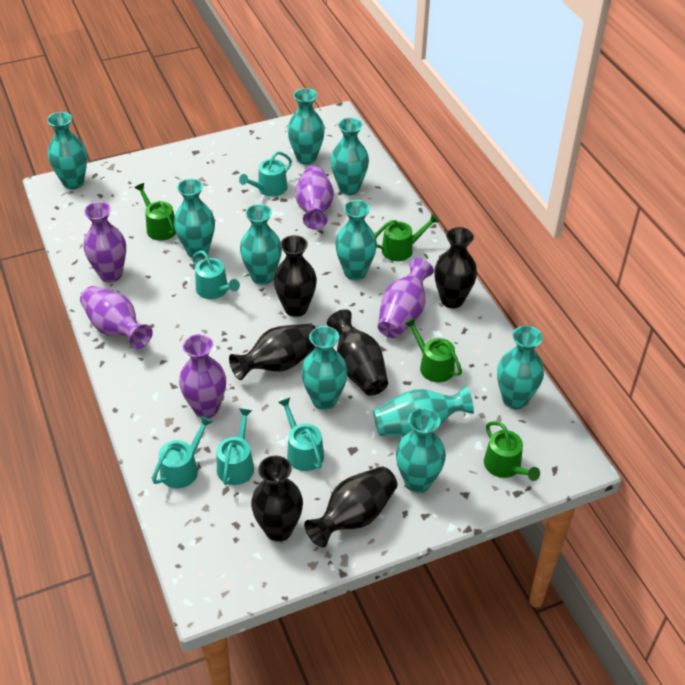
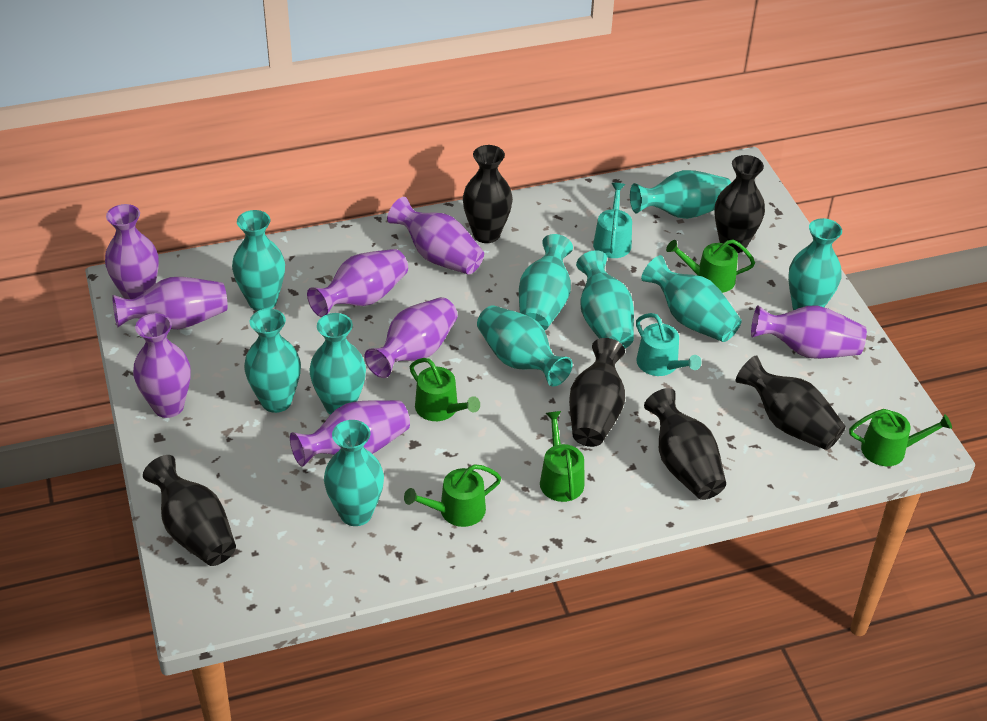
green watering can: 4 -> 5
purple vase: 5 -> 8
turquoise watering can: 5 -> 2

